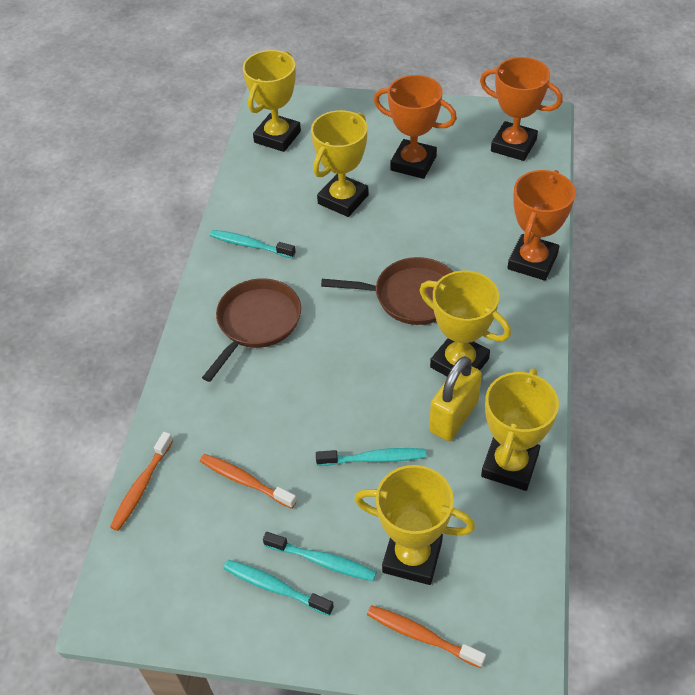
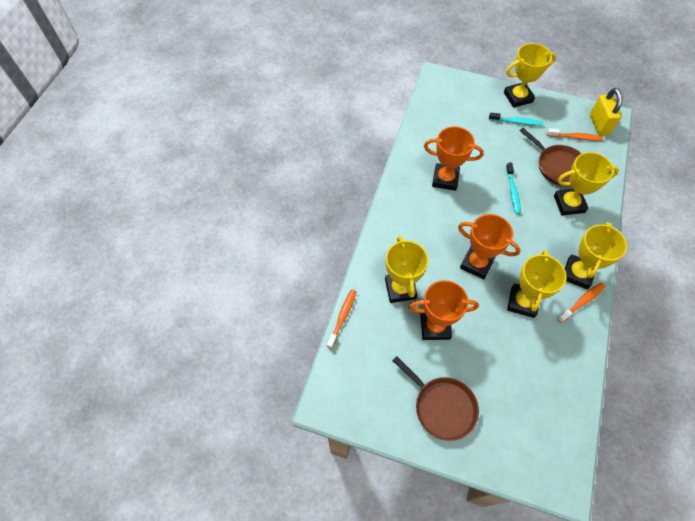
turquoise toothbrush: 4 -> 2

